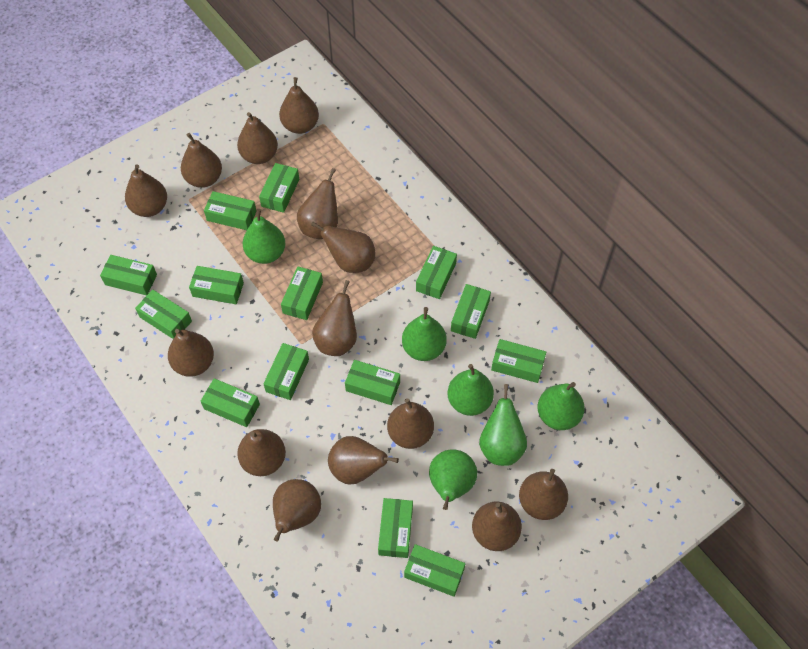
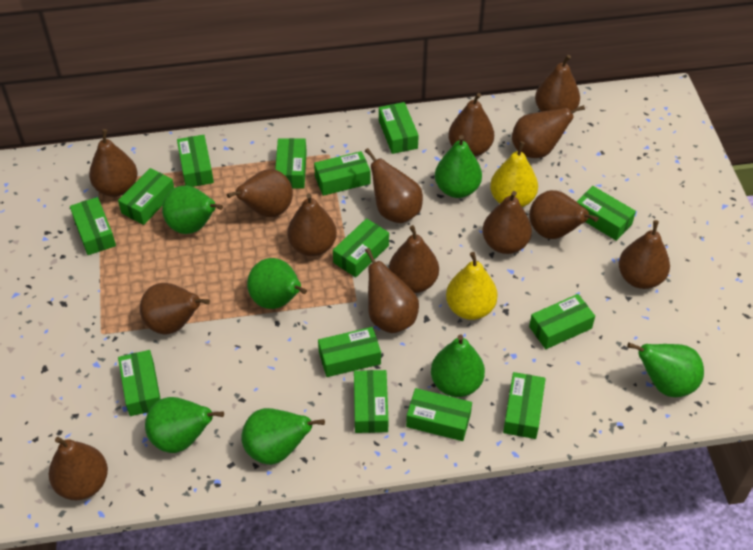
green pear: 6 -> 7
yellow pear: 0 -> 2

